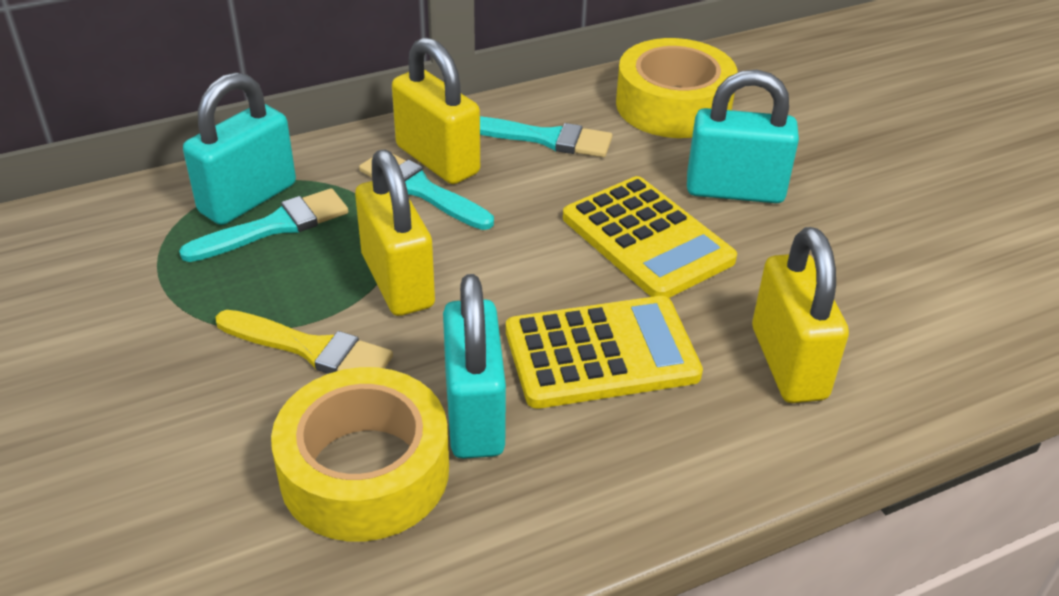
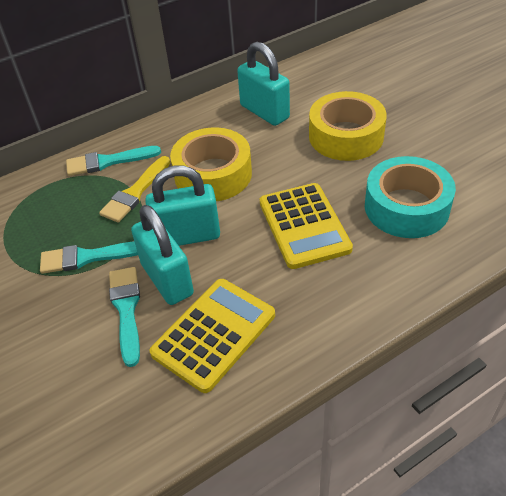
turquoise tape: 0 -> 1
yellow padlock: 3 -> 0

